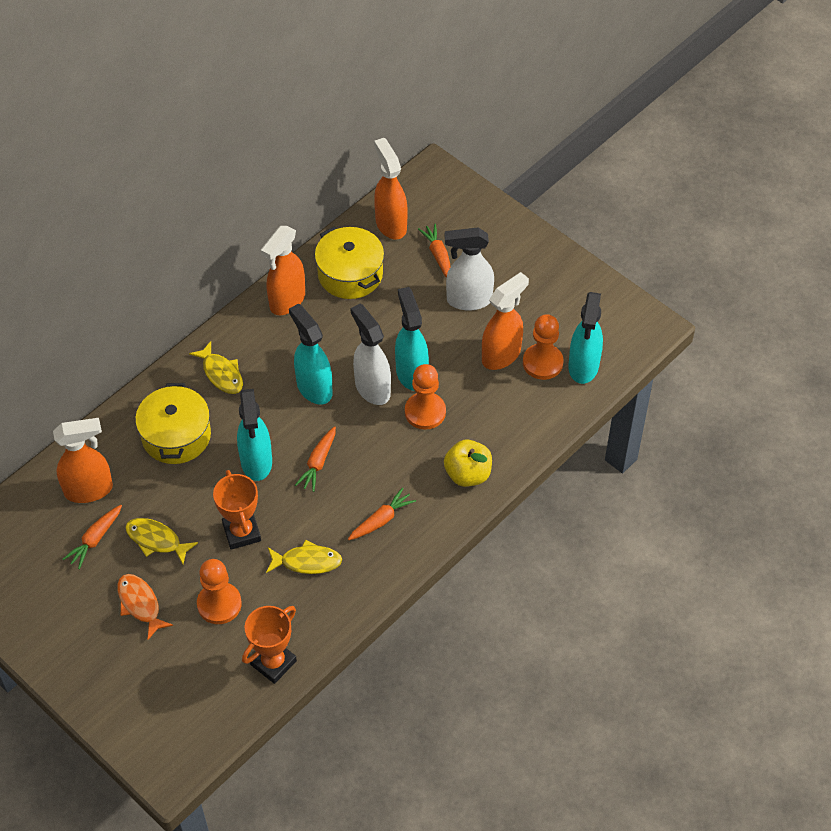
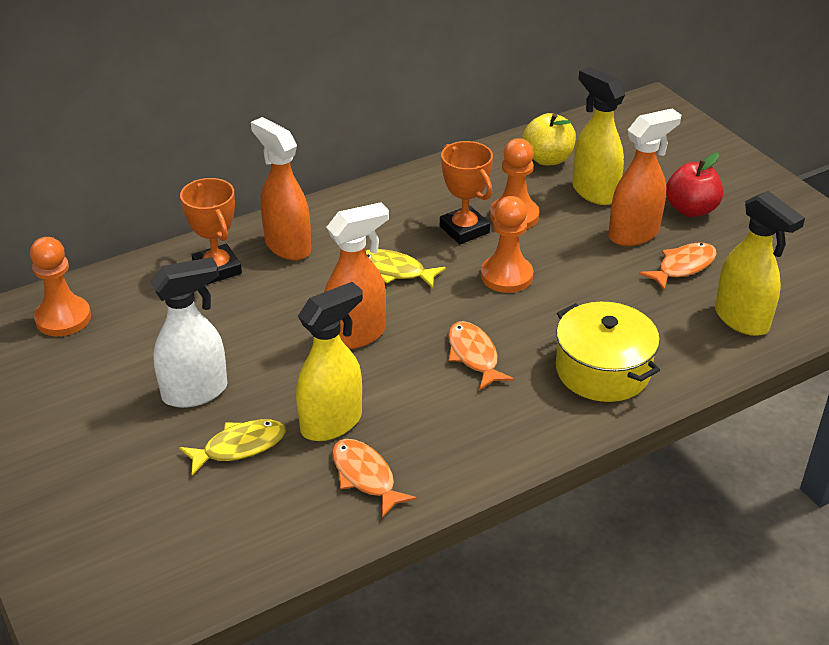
orange carrot: 4 -> 0
orange fish: 1 -> 3
orange spray bottle: 4 -> 3
red apple: 0 -> 1
turquoise spray bottle: 4 -> 0
white spray bottle: 2 -> 1
yellow fish: 3 -> 2
yellow pot: 2 -> 1
yellow spray bottle: 0 -> 3

